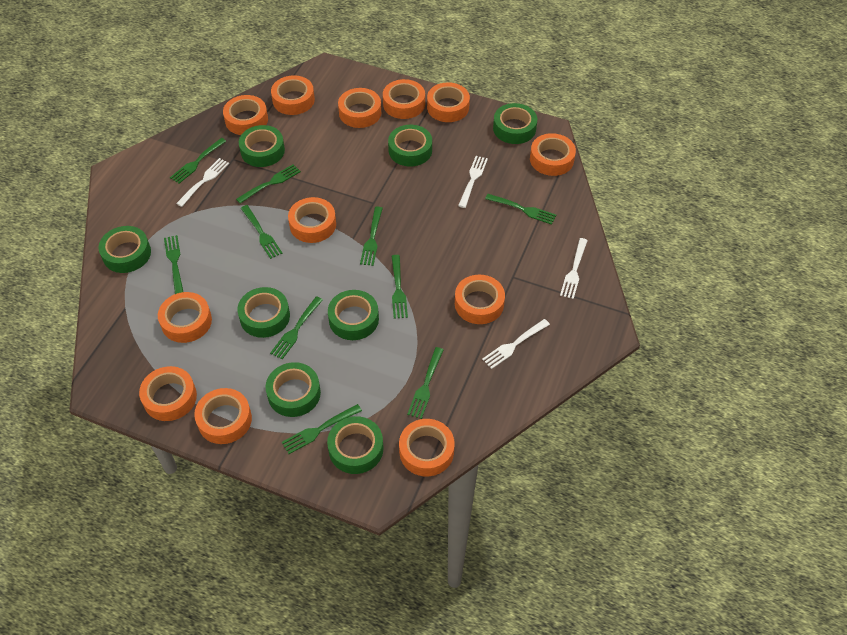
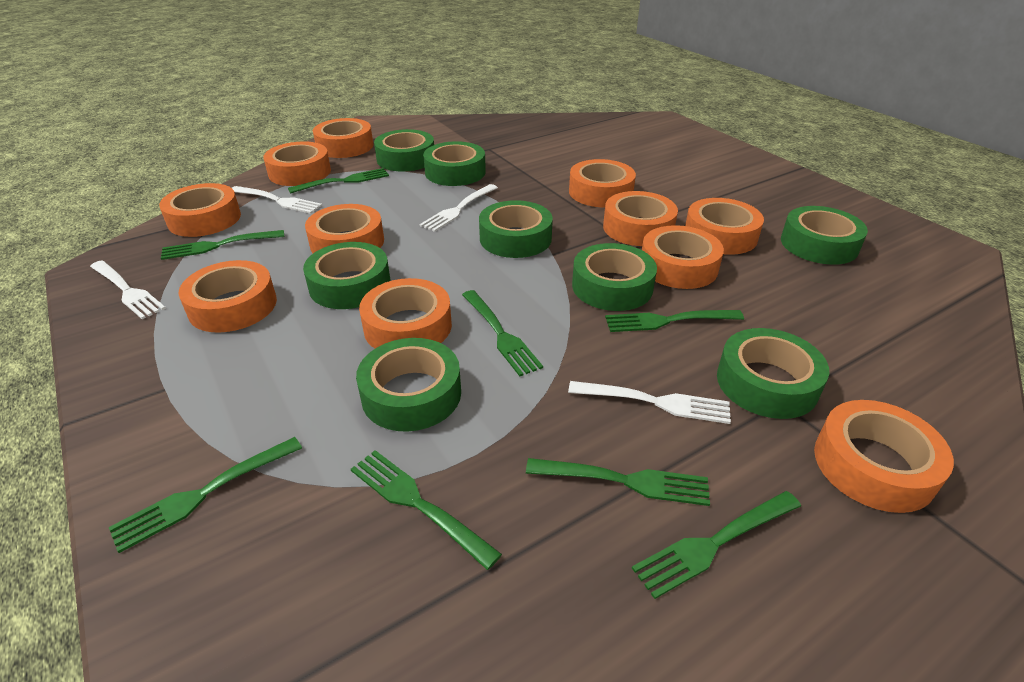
green fork: 10 -> 8
orange tape: 12 -> 11

